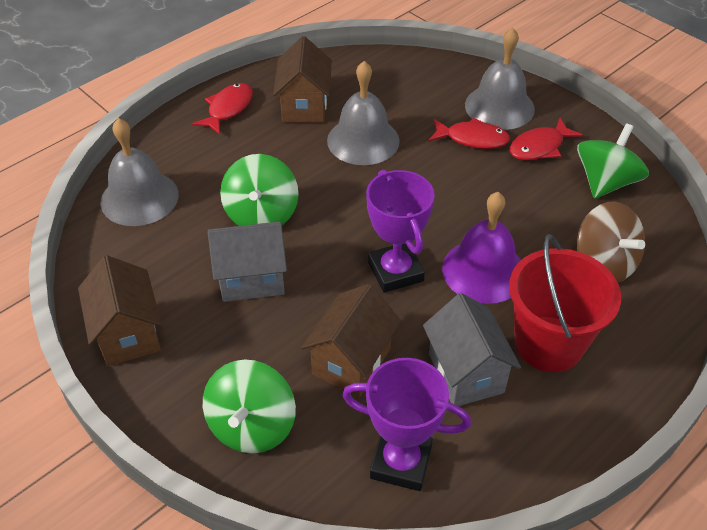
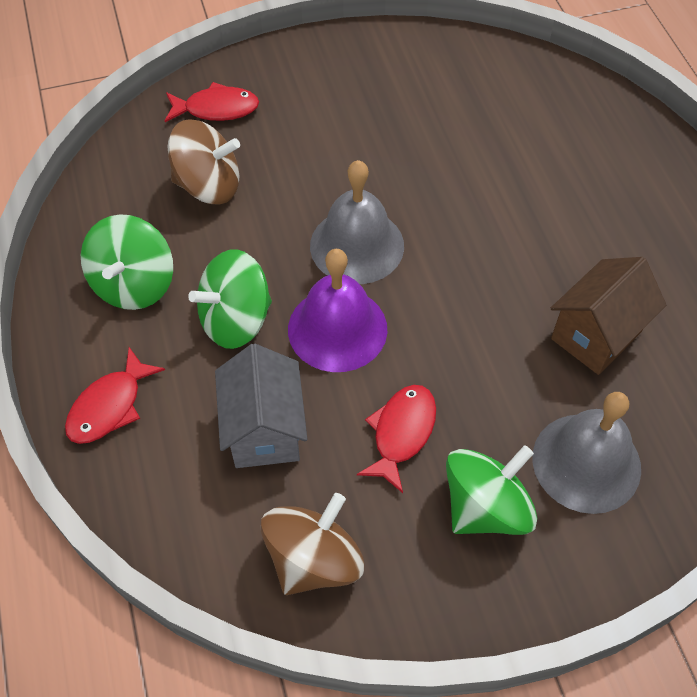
brown house: 3 -> 1
brown spinning top: 1 -> 2
grey bell: 3 -> 2
grey house: 2 -> 1
purple trophy: 2 -> 0
red bucket: 1 -> 0

